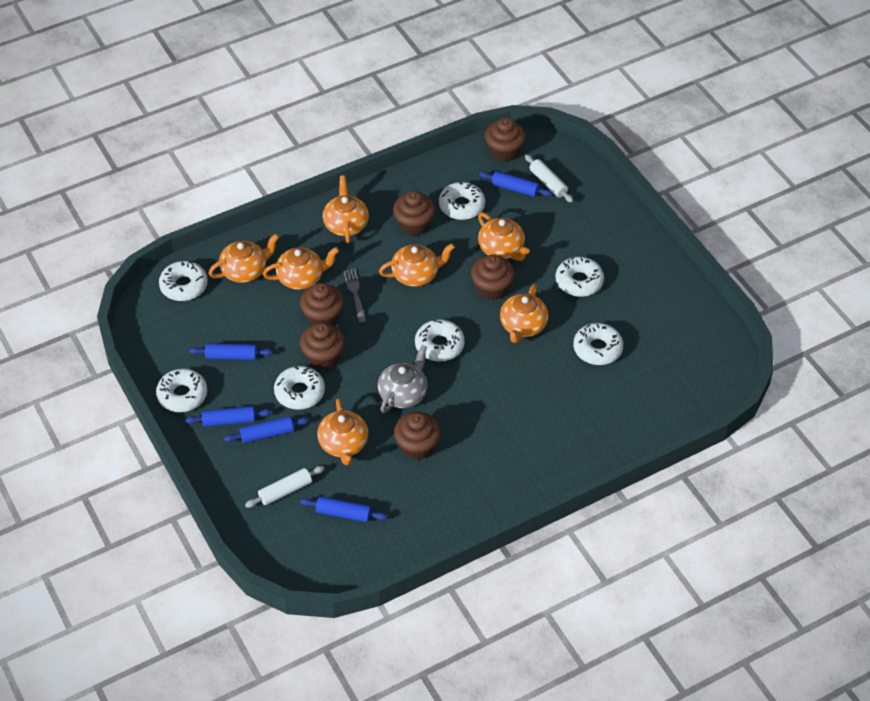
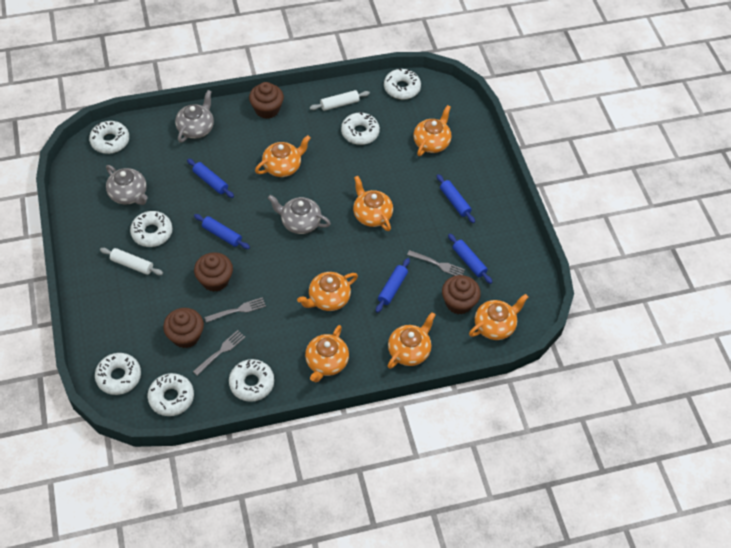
brown cupcake: 6 -> 4
grey fork: 1 -> 3
grey teapot: 1 -> 3

